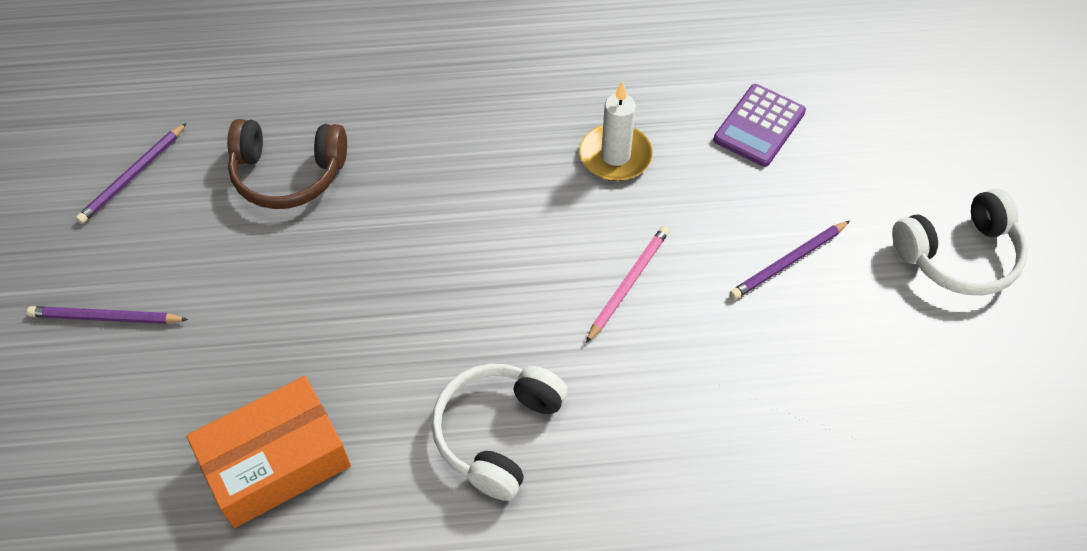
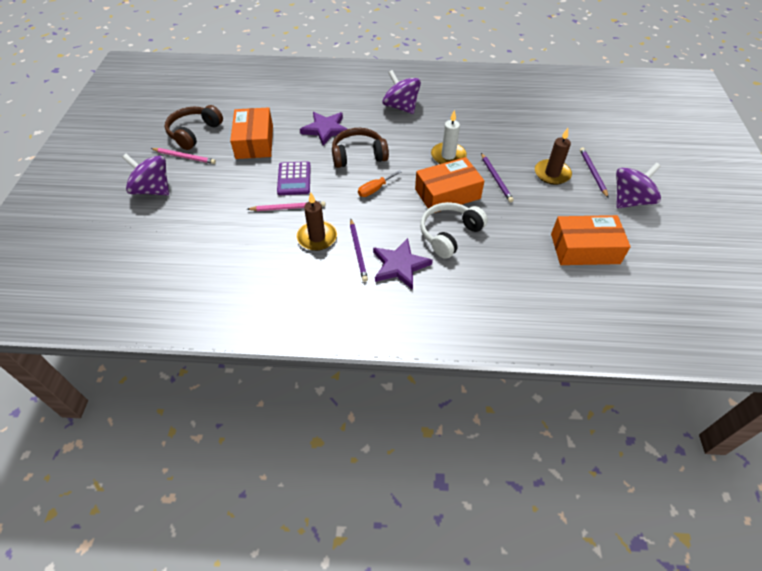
brown candle: 0 -> 2
brown headphones: 1 -> 2
orange box: 1 -> 3
orange screwdriver: 0 -> 1
pink pencil: 1 -> 2
purple spinning top: 0 -> 3
purple star: 0 -> 2
white headphones: 2 -> 1

